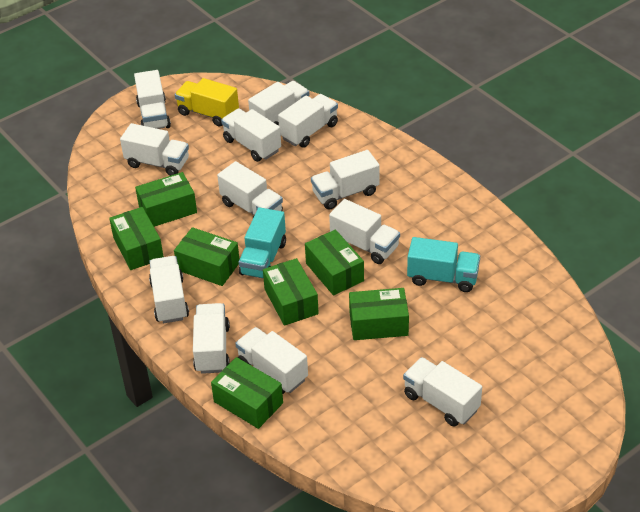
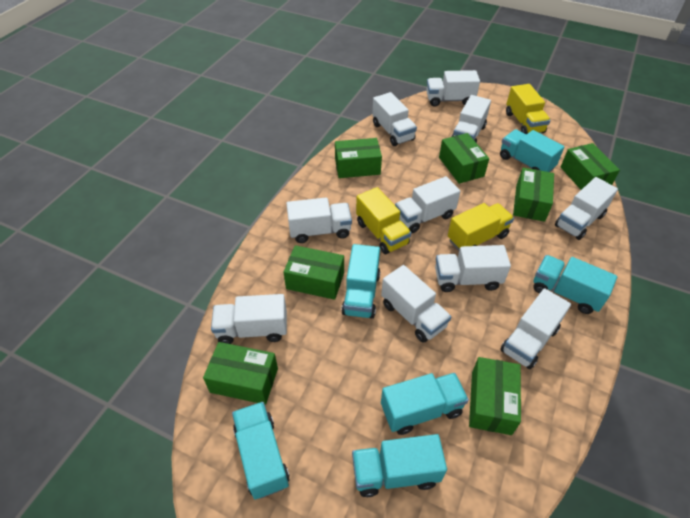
turquoise truck: 2 -> 6
white truck: 12 -> 10
yellow truck: 1 -> 3

